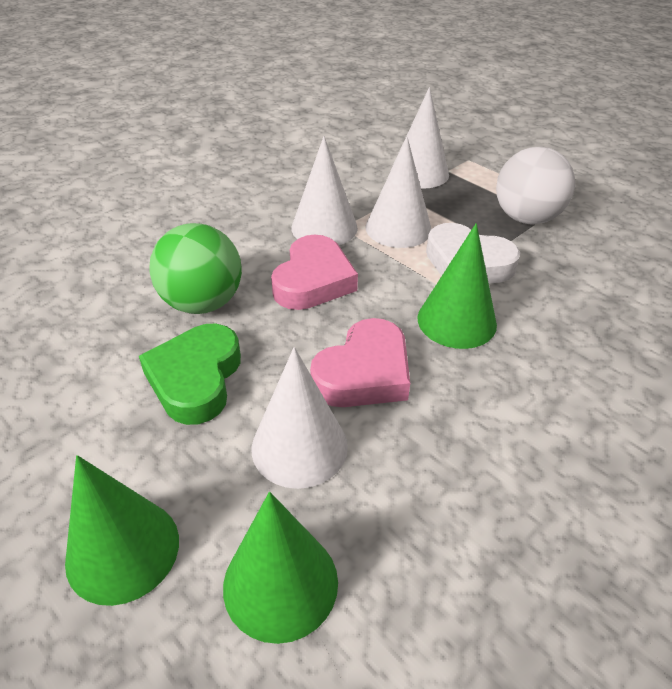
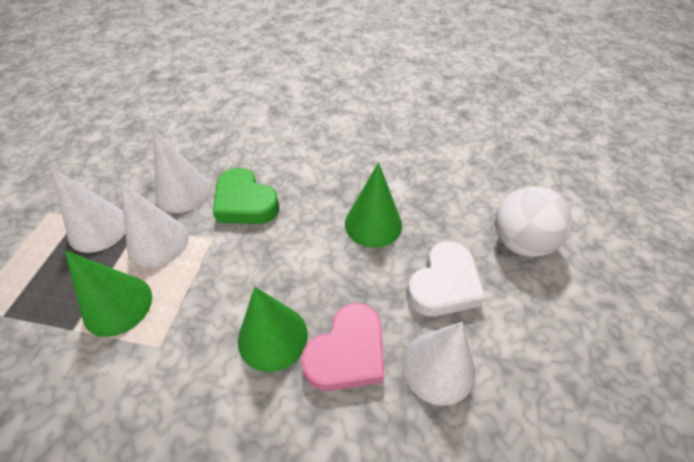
green ball: 1 -> 0
pink heart: 2 -> 1

